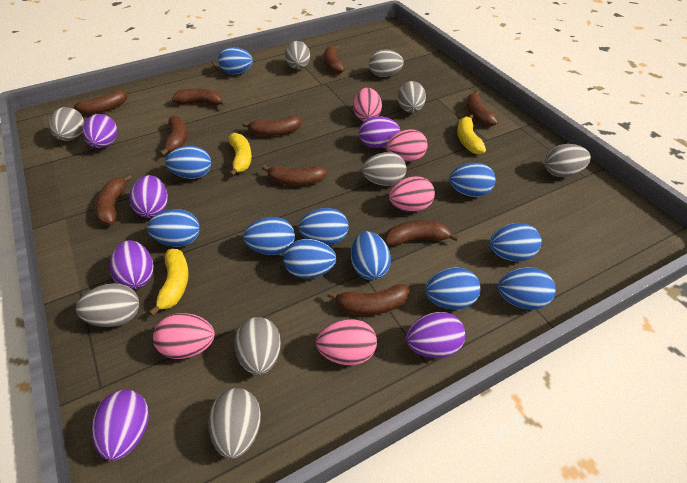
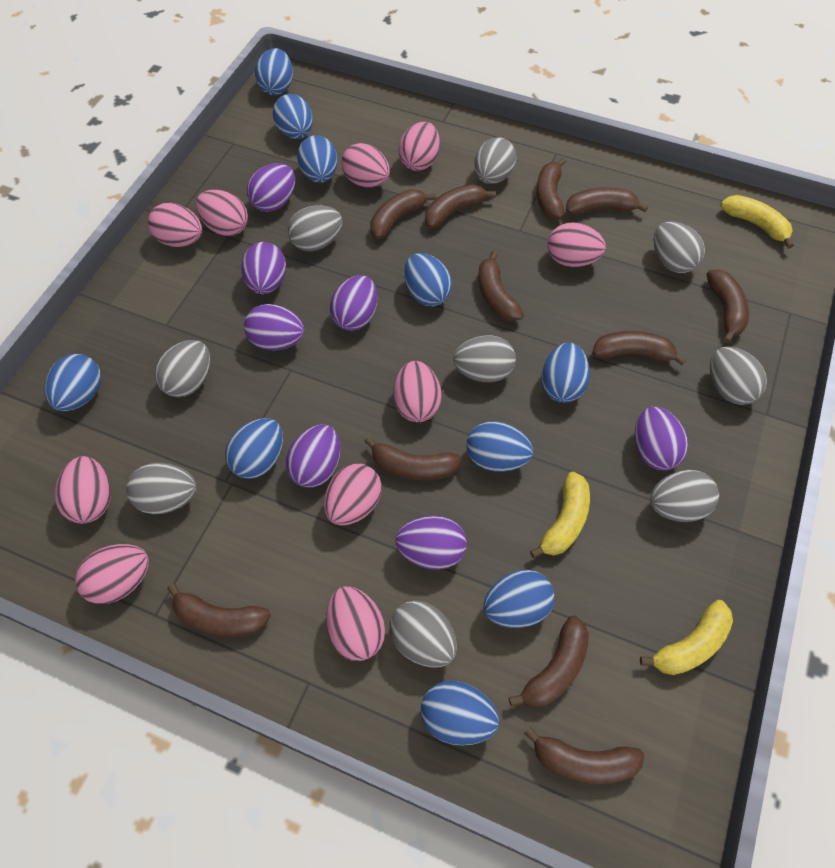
blue egg: 11 -> 10
brown banana: 10 -> 11
pink egg: 5 -> 10
purple egg: 6 -> 7

